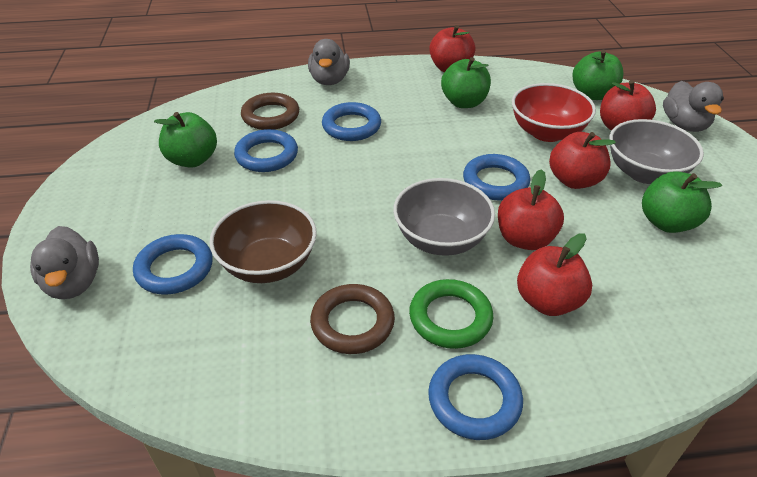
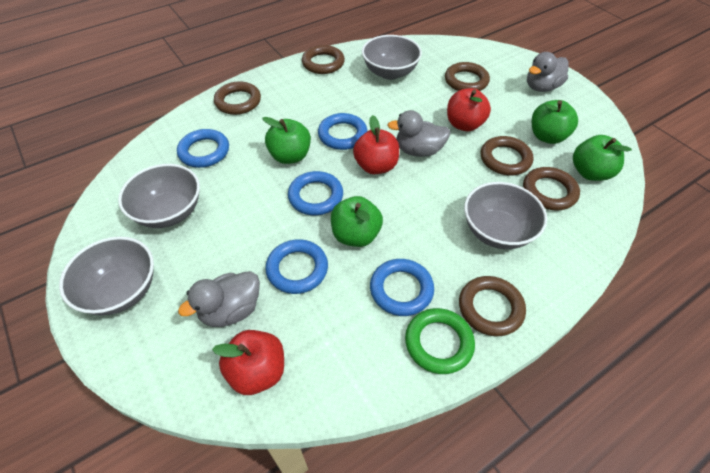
brown bowl: 1 -> 0
brown ring: 2 -> 6
grey bowl: 2 -> 4
red apple: 5 -> 3
red bowl: 1 -> 0

